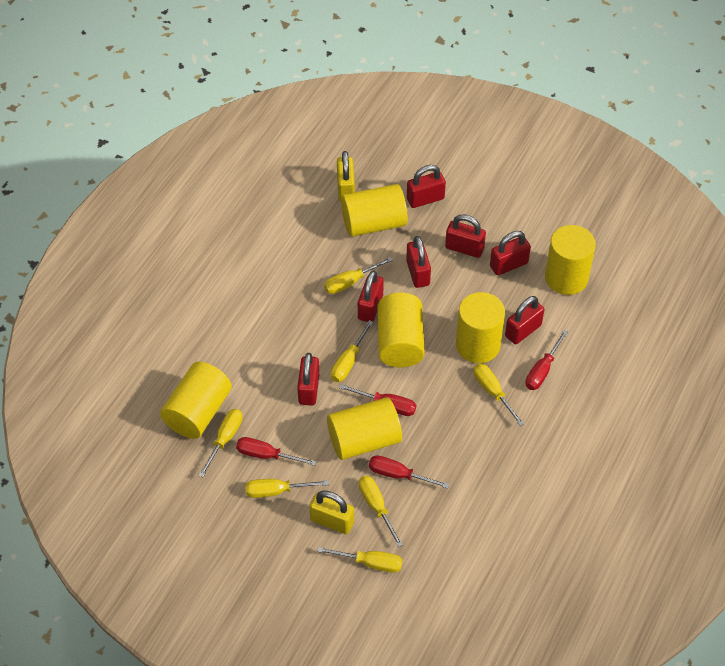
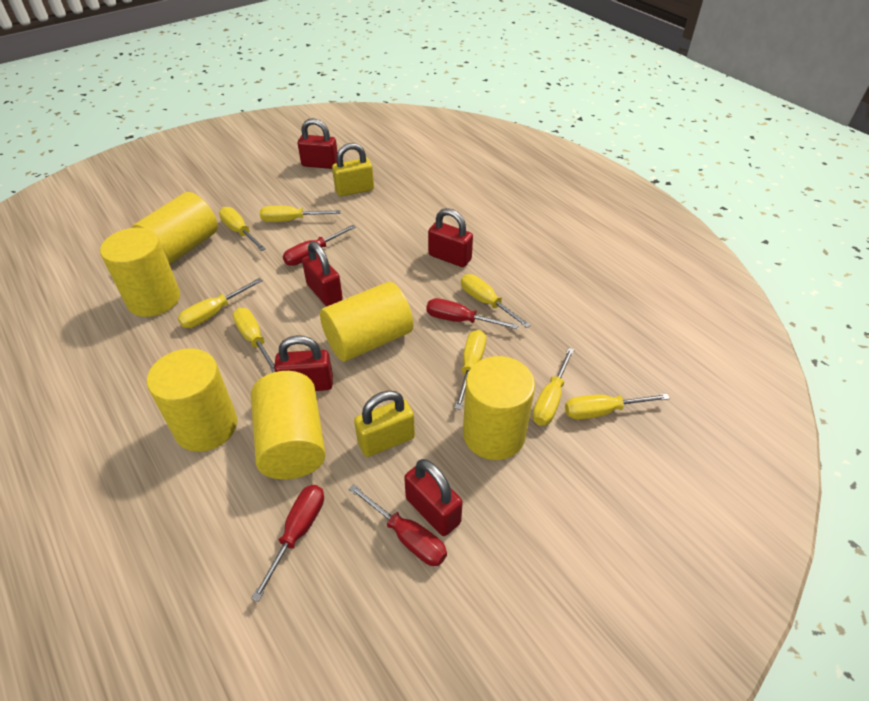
red padlock: 7 -> 5
yellow screwdriver: 7 -> 8

